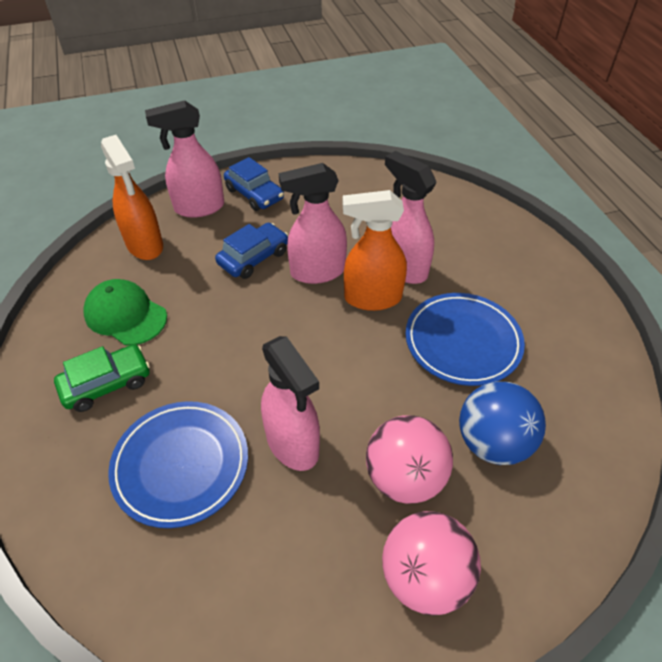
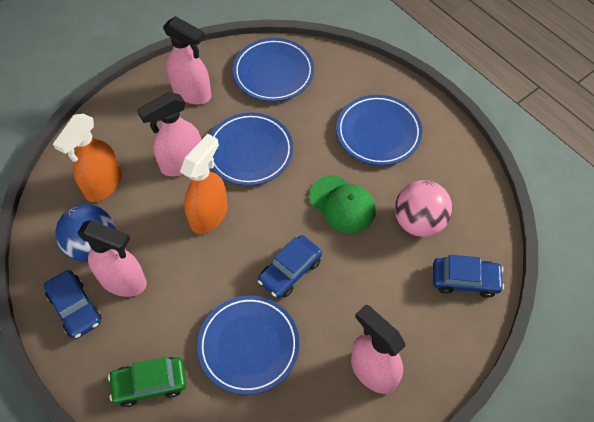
blue car: 2 -> 3
blue plate: 2 -> 4
pink ball: 2 -> 1

